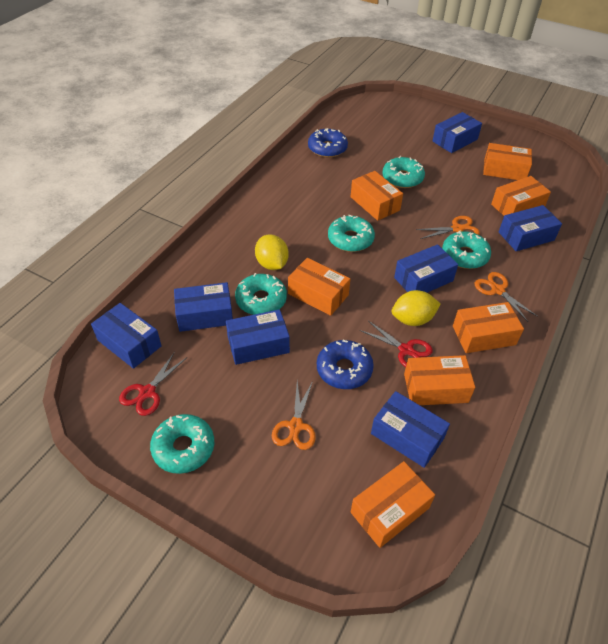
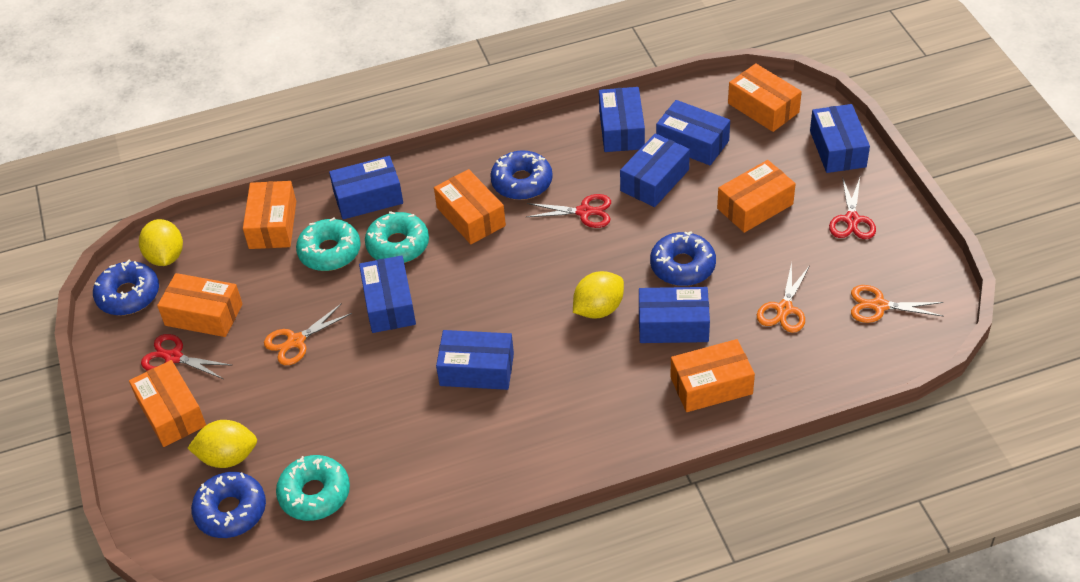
blue box: 7 -> 8
blue donut: 2 -> 4
red scissors: 2 -> 3
turquoise donut: 5 -> 3
yellow lemon: 2 -> 3

